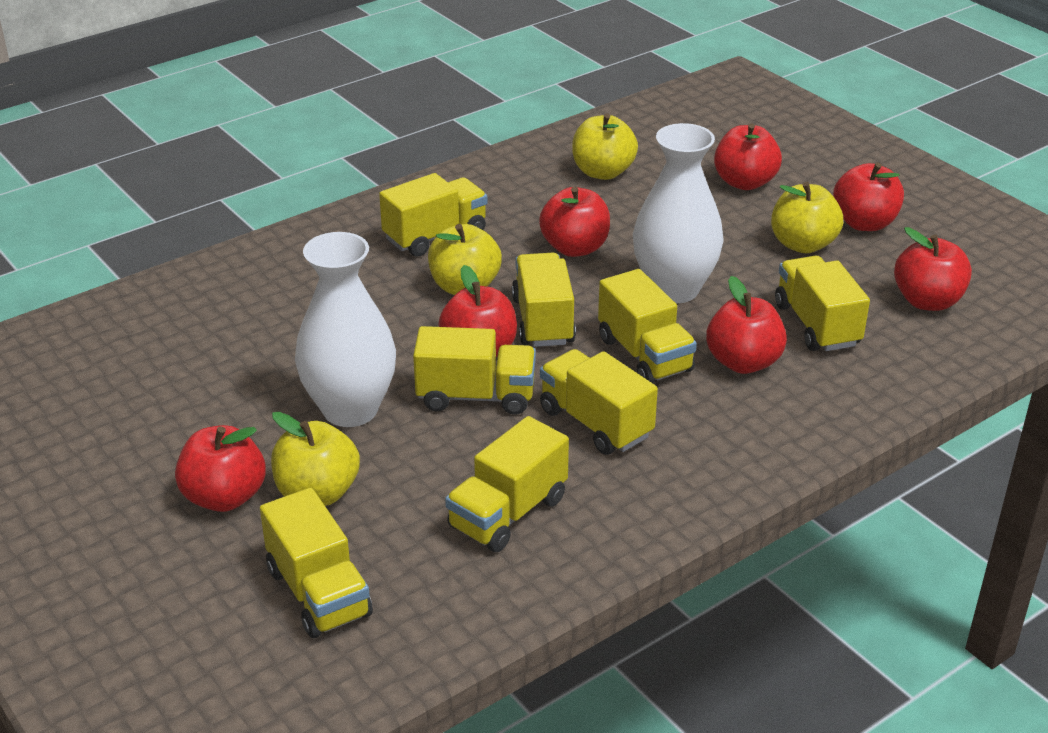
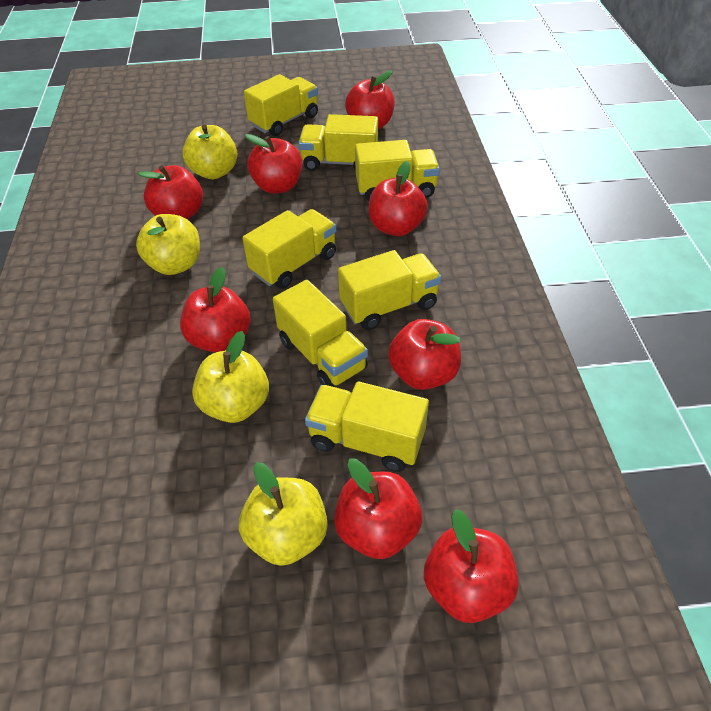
red apple: 7 -> 8
white vase: 2 -> 0
yellow truck: 8 -> 7

